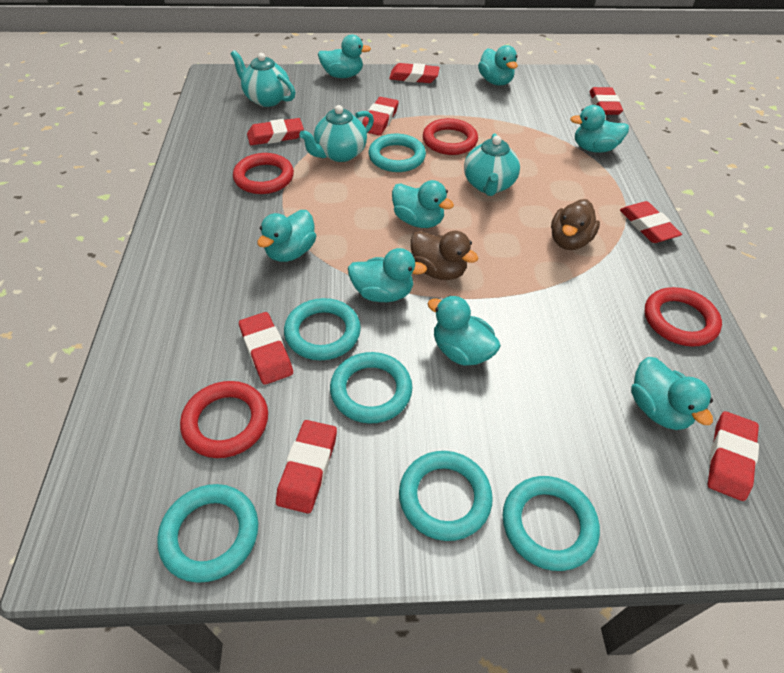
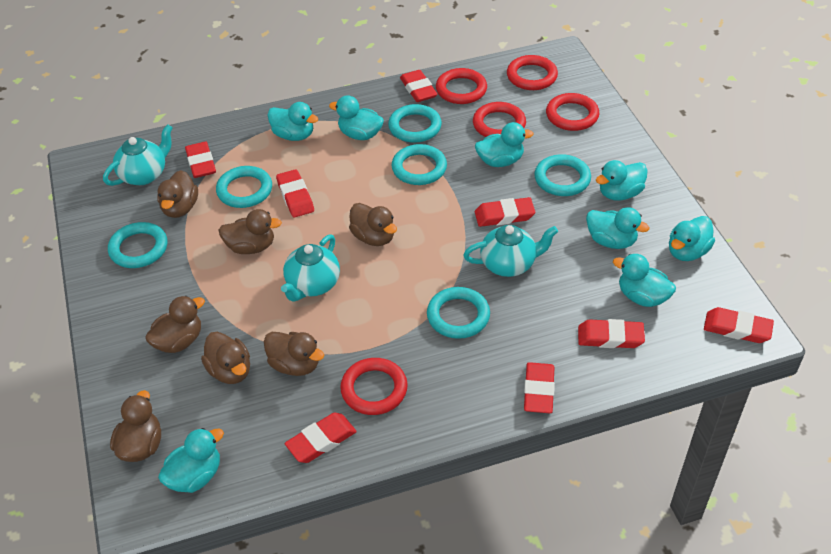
brown duck: 2 -> 7
red ring: 4 -> 5

